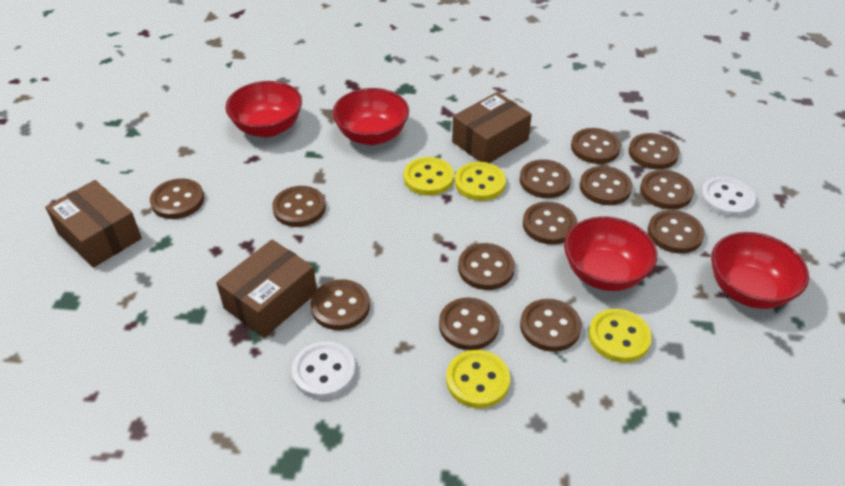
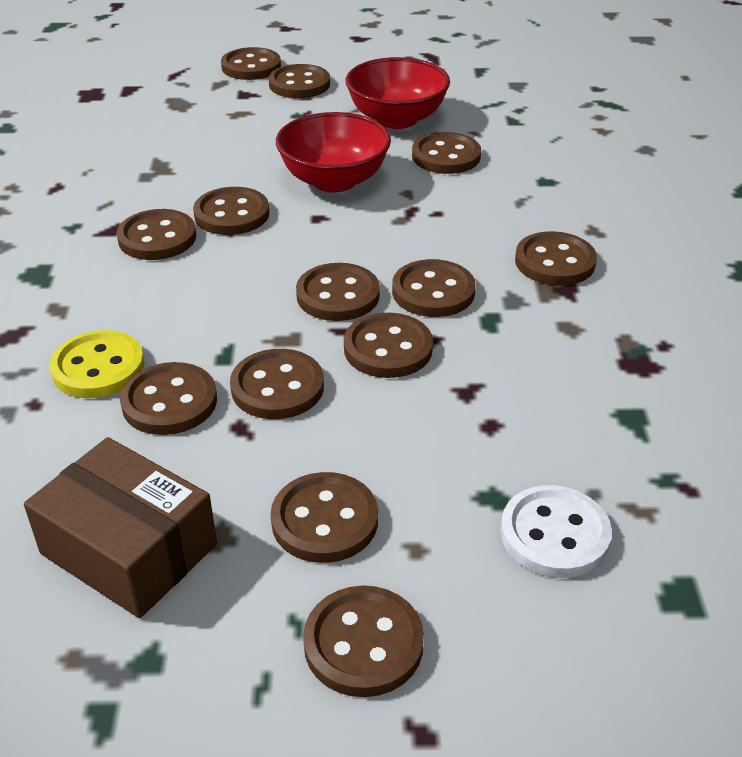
brown box: 3 -> 1
red bowl: 4 -> 2
white button: 2 -> 1
yellow button: 4 -> 1

